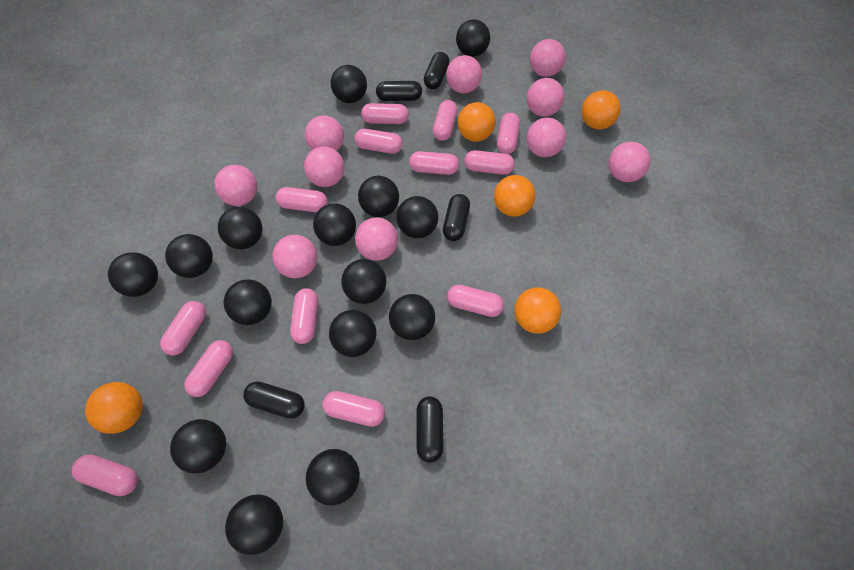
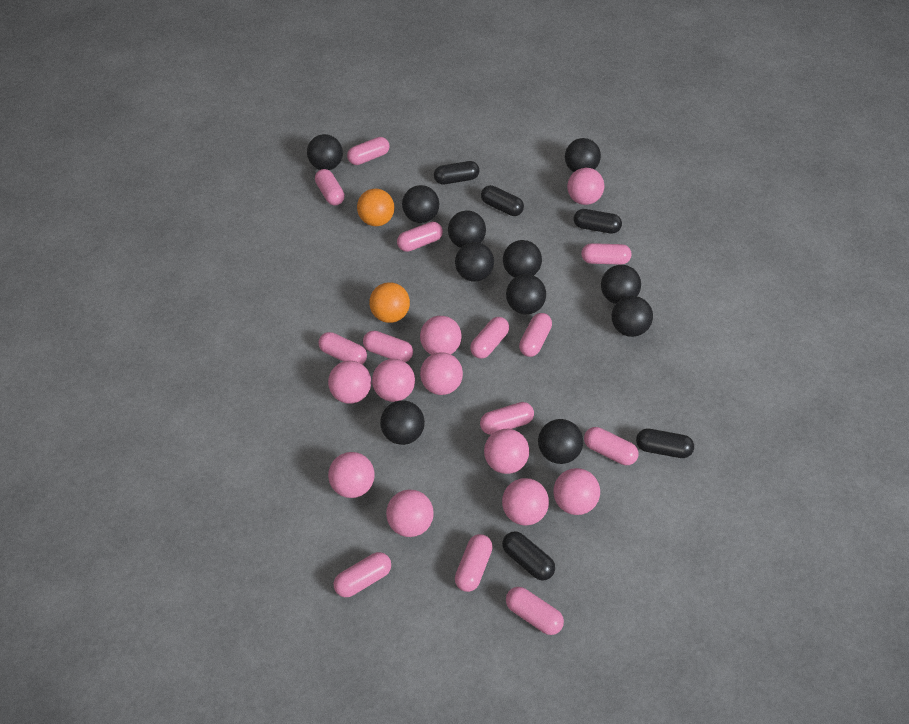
black ball: 15 -> 11
orange ball: 5 -> 2

